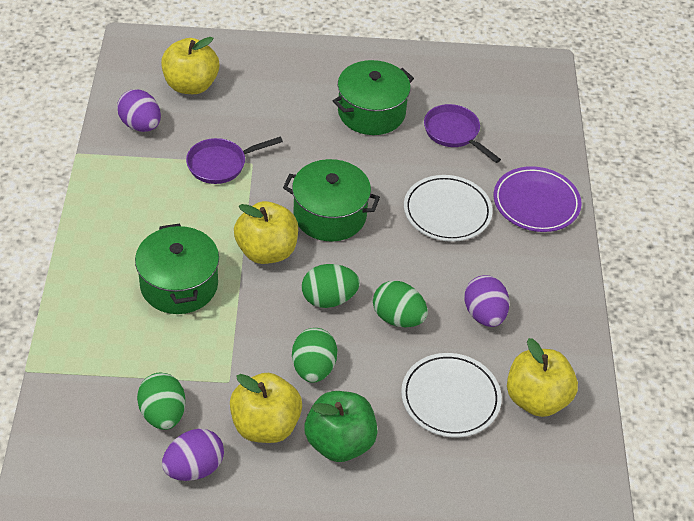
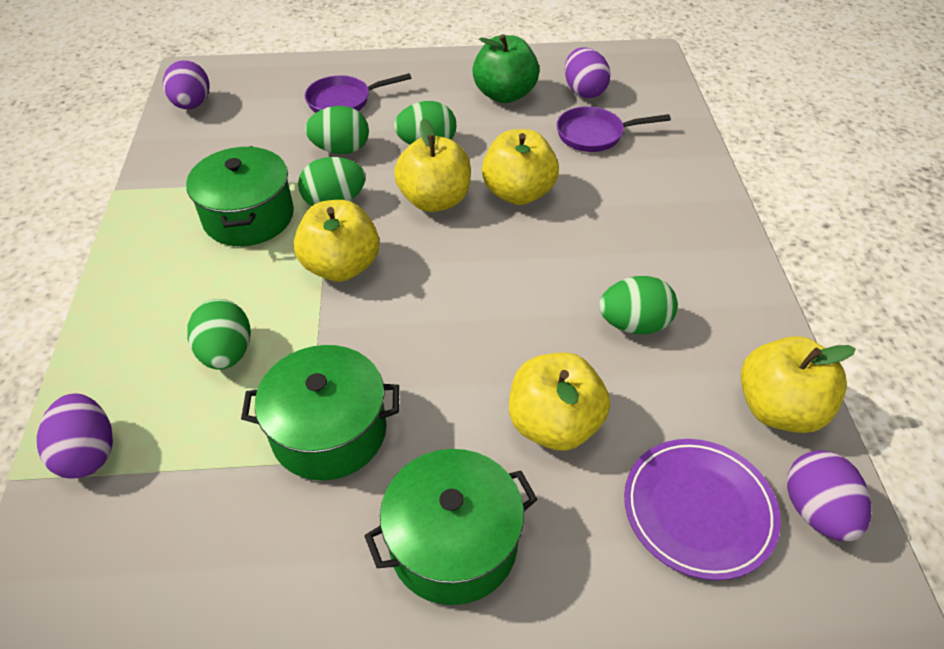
green egg: 4 -> 5
purple egg: 3 -> 4
white plate: 2 -> 0
yellow apple: 4 -> 5

